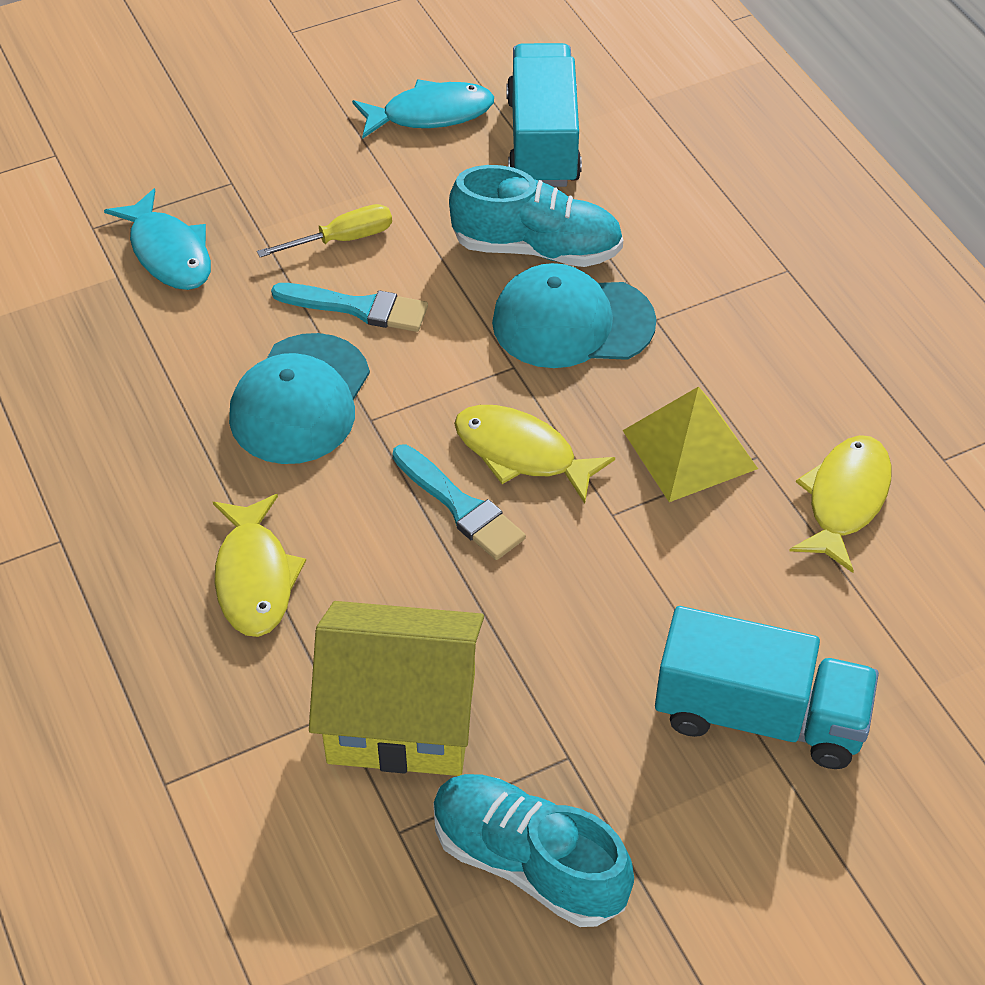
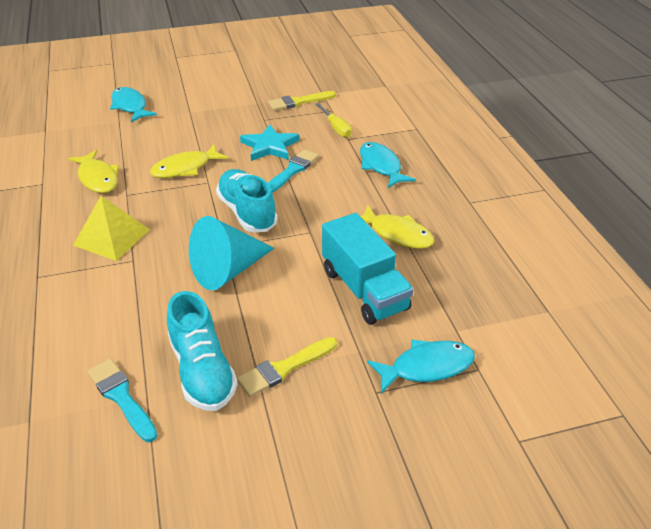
turquoise cap: 2 -> 0
turquoise cone: 0 -> 1
turquoise fish: 2 -> 3
turquoise star: 0 -> 1
turquoise truck: 2 -> 1
yellow brush: 0 -> 2
yellow house: 1 -> 0

